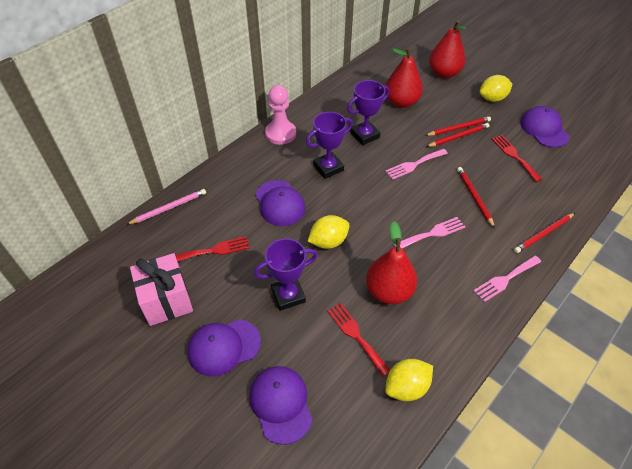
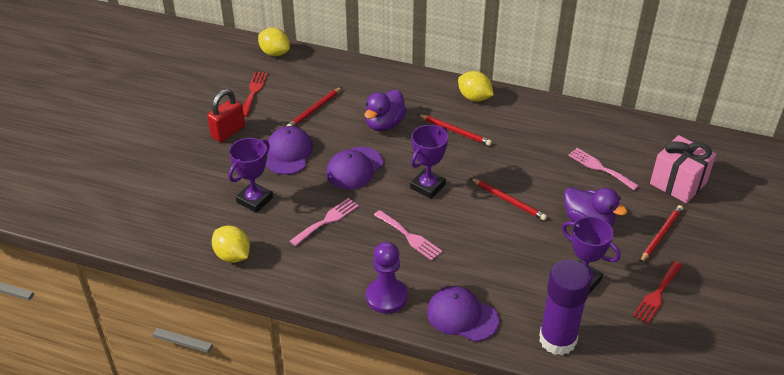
pink pawn: 1 -> 0
pink pencil: 1 -> 0
purple cap: 4 -> 3
purple duck: 0 -> 2
purple glue stick: 0 -> 1
purple pawn: 0 -> 1
red fork: 3 -> 2
red padlock: 0 -> 1
red pear: 3 -> 0

